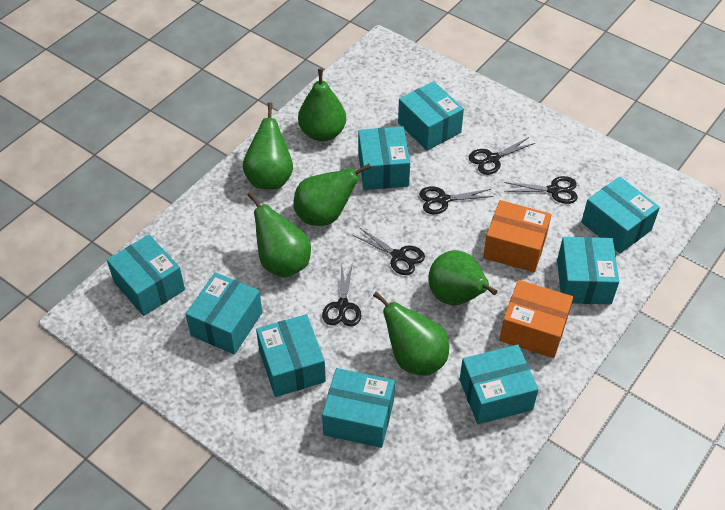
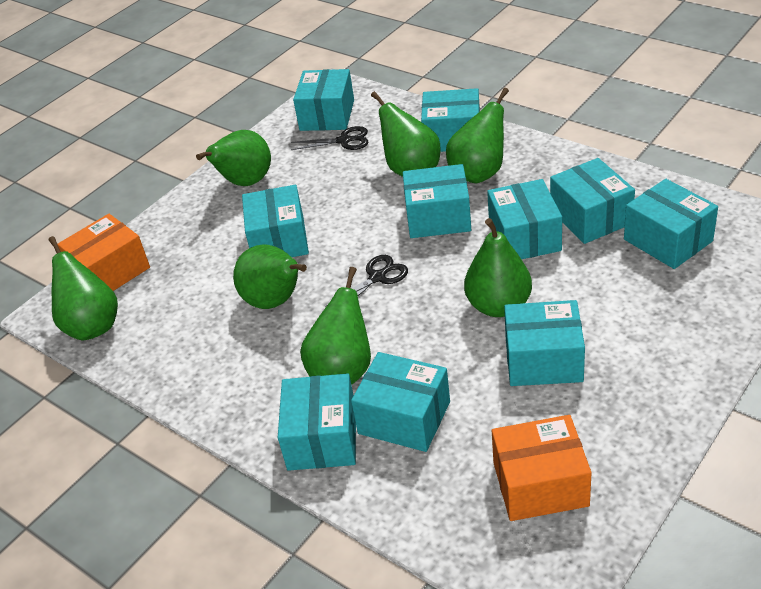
black scissors: 5 -> 2
green pear: 6 -> 7
turquoise box: 9 -> 10

